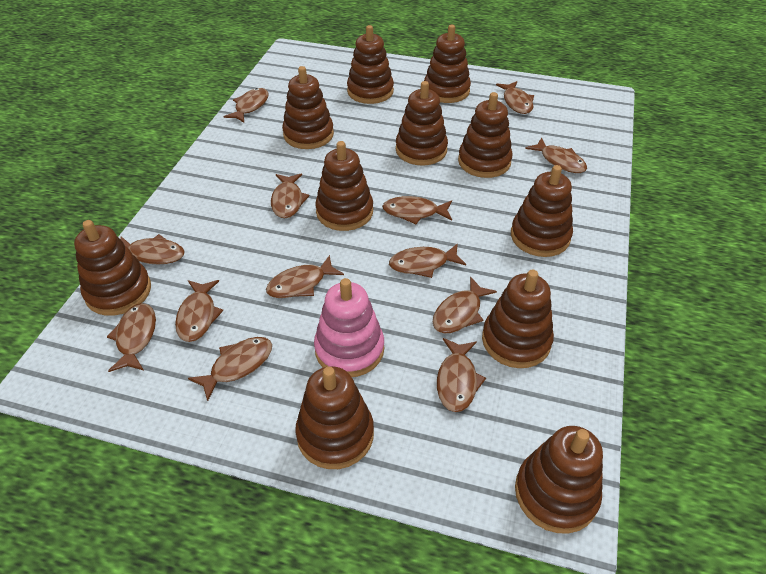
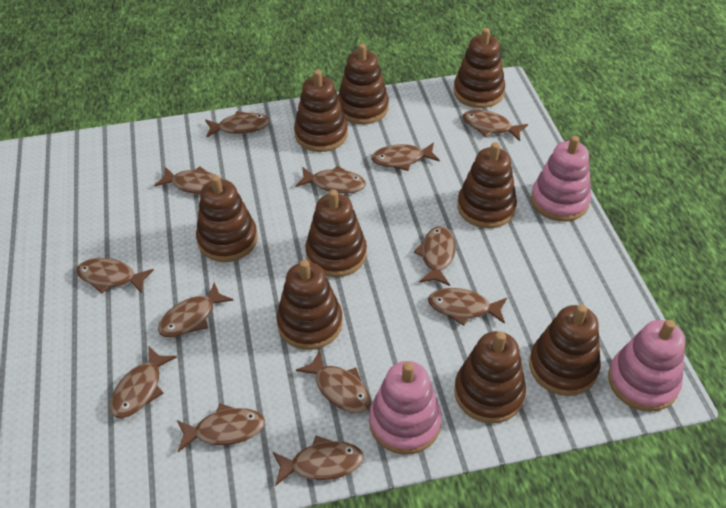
brown stacking toy: 11 -> 9
pink stacking toy: 1 -> 3

